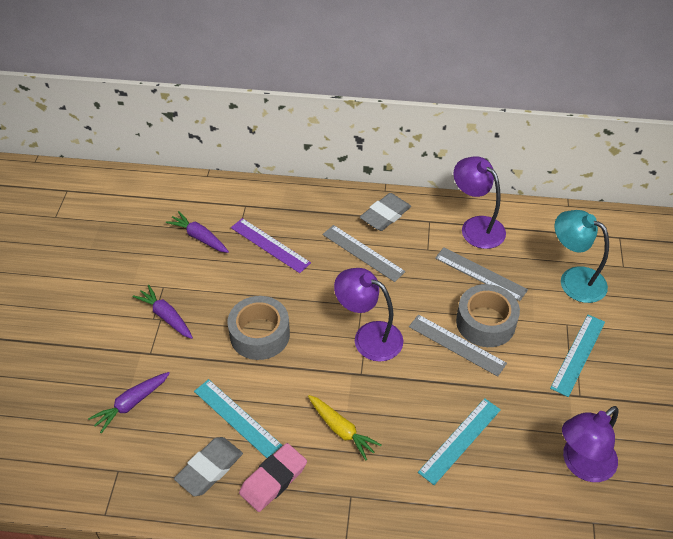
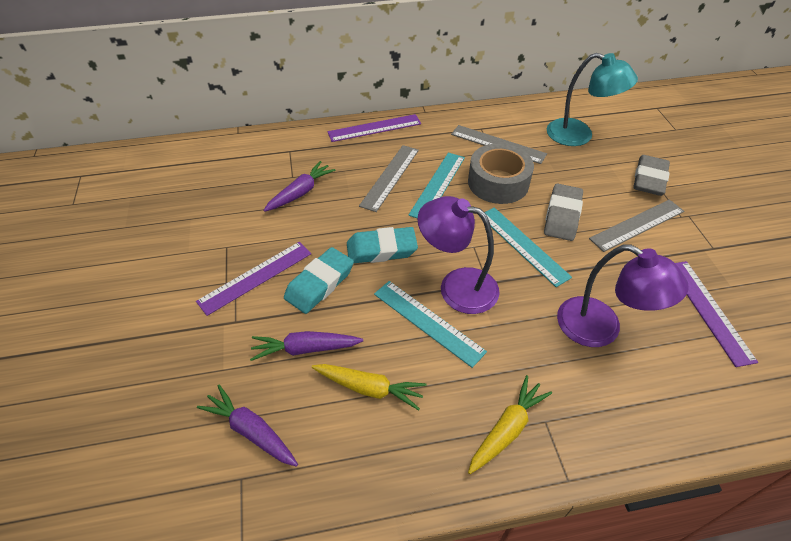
grey tape: 2 -> 1
pink eraser: 1 -> 0
purple lamp: 3 -> 2
purple ruler: 1 -> 3
turquoise eraser: 0 -> 2
yellow carrot: 1 -> 2

